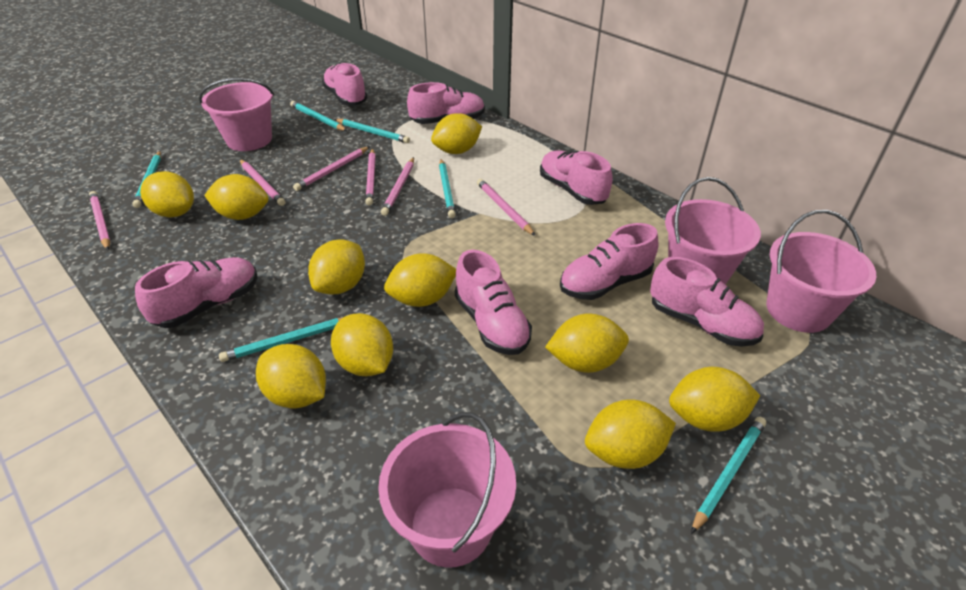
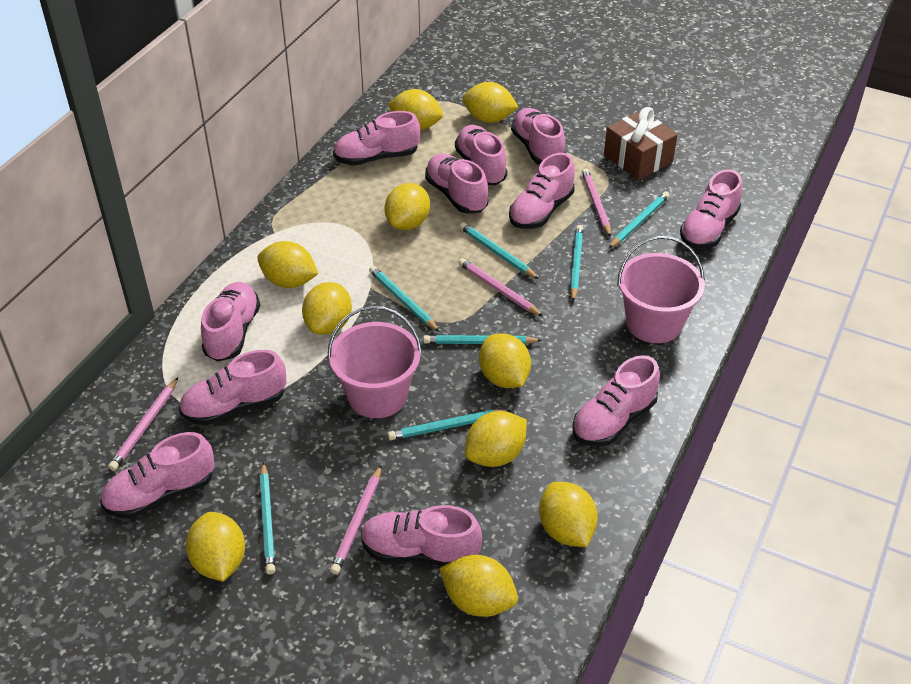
brown gift: 0 -> 1
pink bucket: 4 -> 2
pink pencil: 6 -> 4
pink shoe: 7 -> 11
turquoise pencil: 6 -> 7

